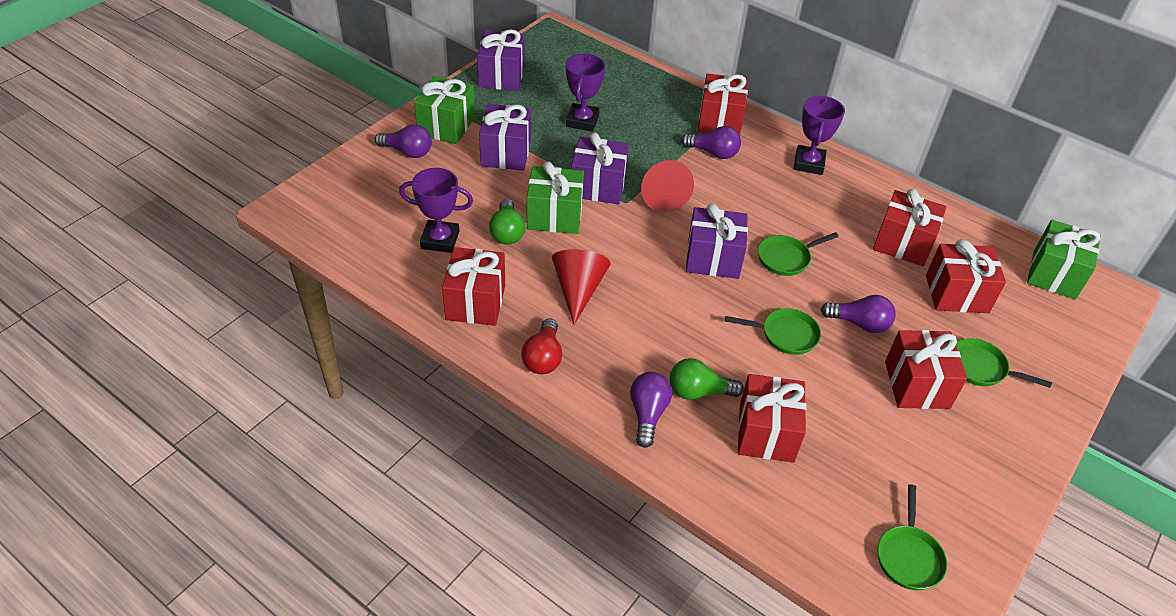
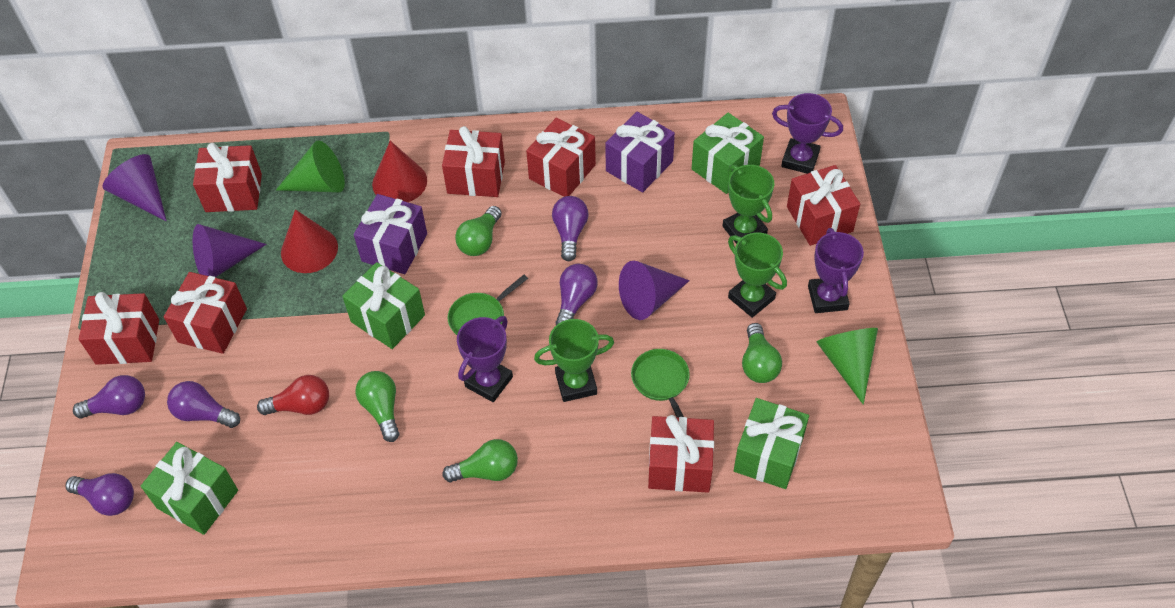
green cone: 0 -> 2
green gift: 3 -> 4
green light bulb: 2 -> 4
green pan: 4 -> 2
green trophy: 0 -> 3
purple cone: 0 -> 3
purple gift: 4 -> 2
purple light bulb: 4 -> 5
red gift: 6 -> 7

